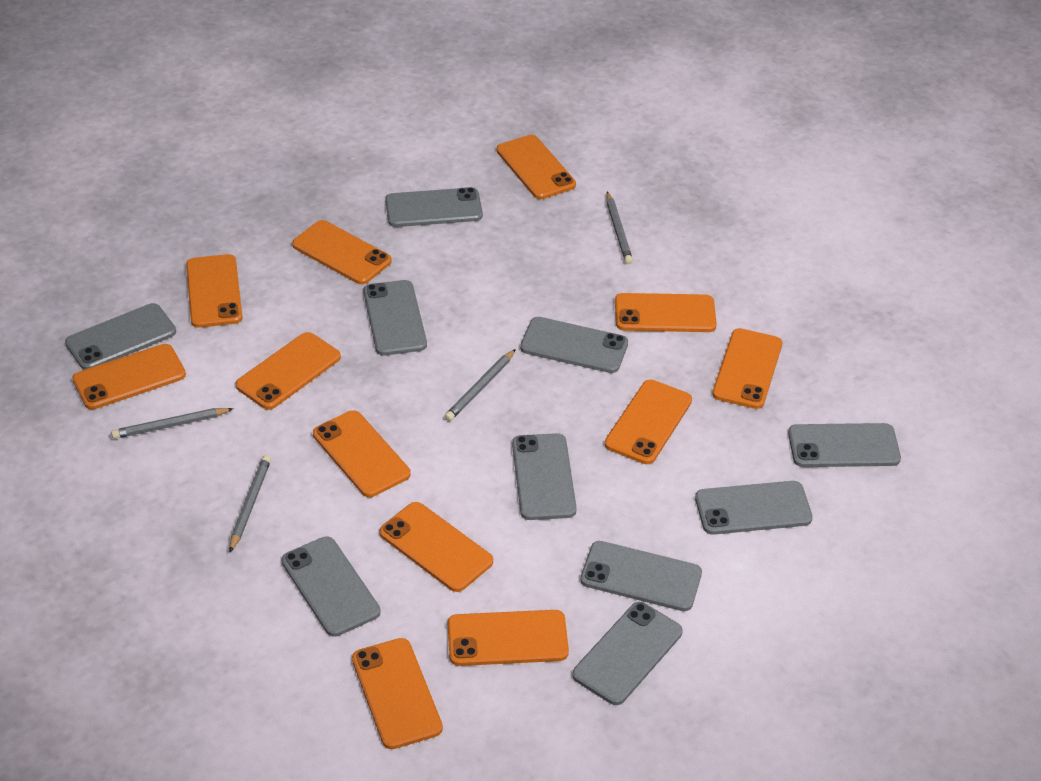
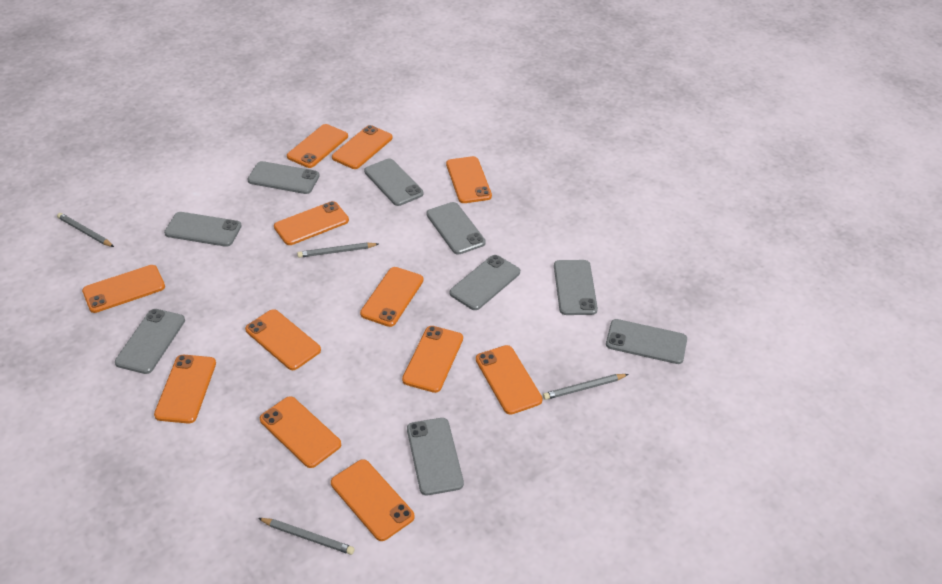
grey phone: 10 -> 9

